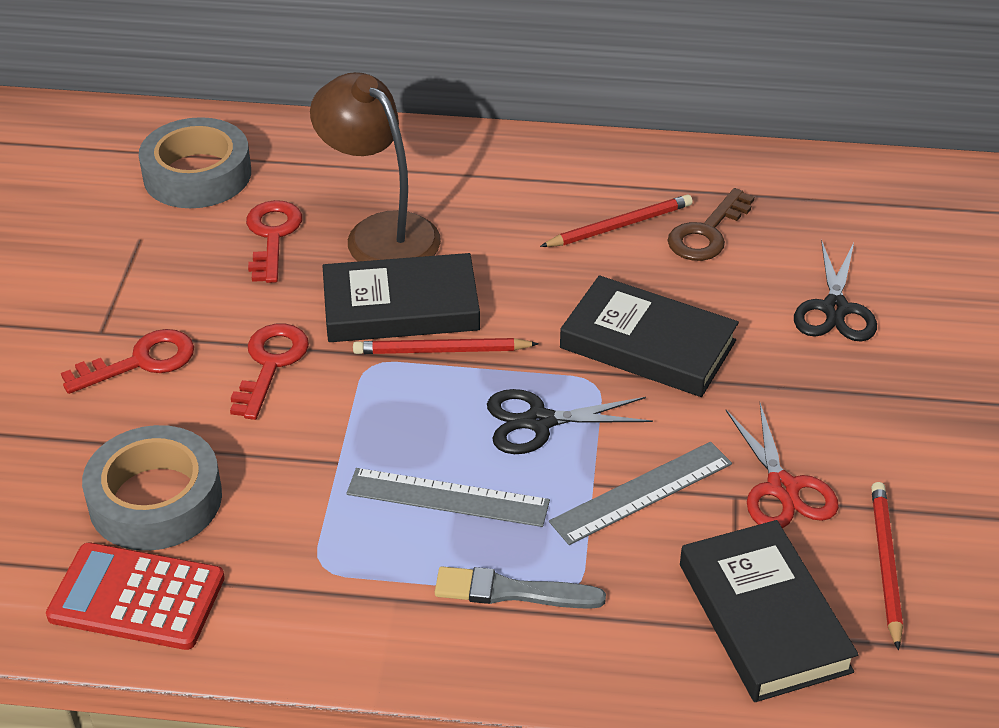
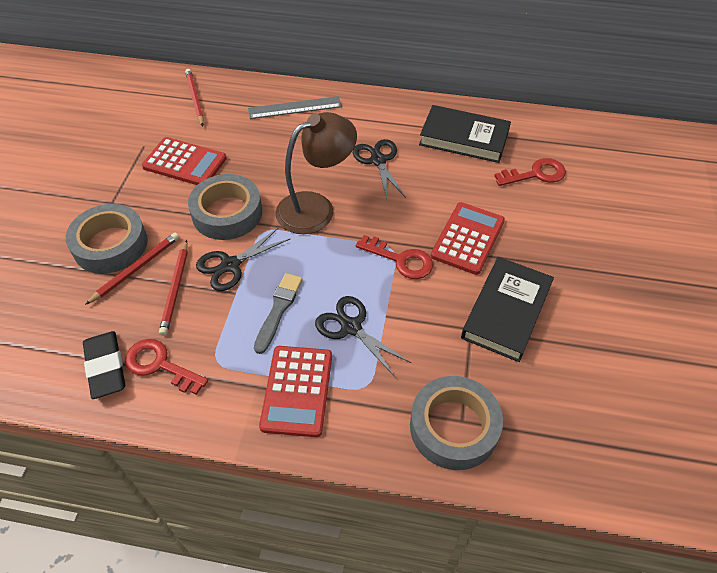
black book: 3 -> 2
black eraser: 0 -> 1
black scissors: 2 -> 3
brown key: 1 -> 0
grey ruler: 2 -> 1
grey tape: 2 -> 3
red calculator: 1 -> 3
red scissors: 1 -> 0

